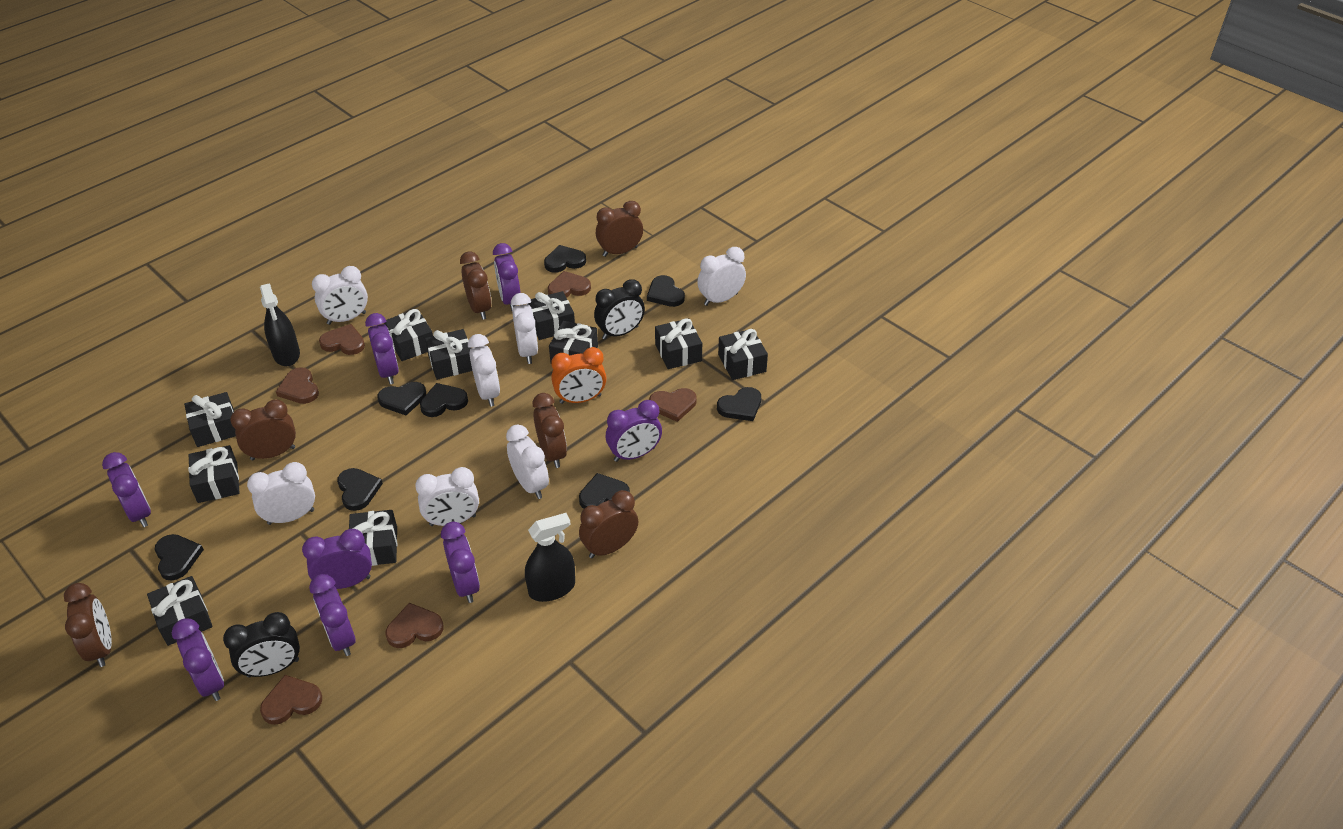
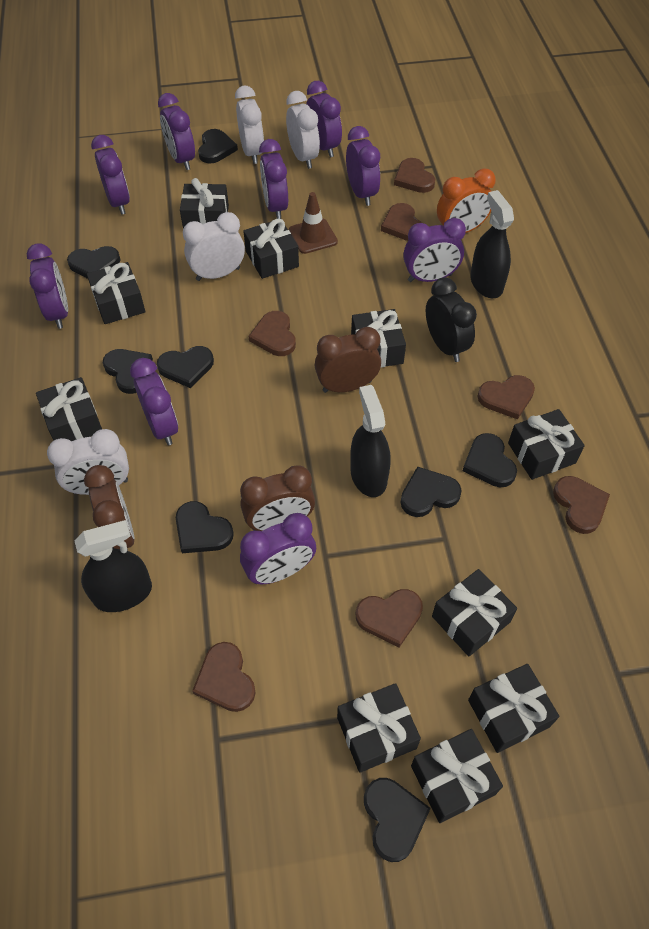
black clock: 2 -> 1
black spray bottle: 2 -> 3
brown clock: 6 -> 3
brown heart: 6 -> 7
brown traffic cone: 0 -> 1
purple clock: 8 -> 9
white clock: 7 -> 4

